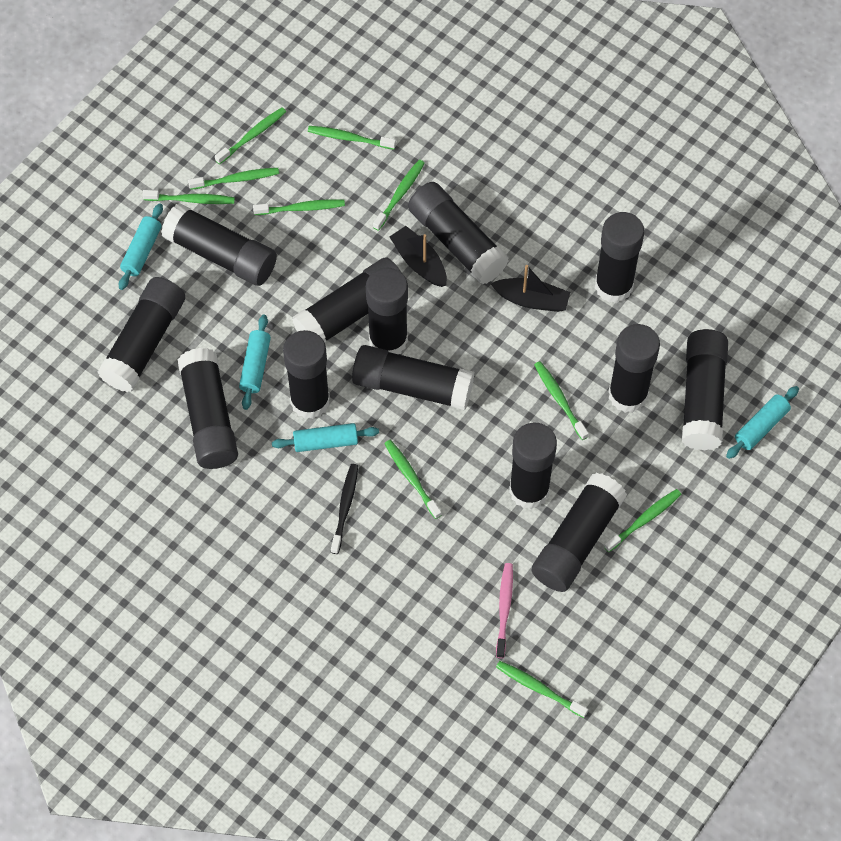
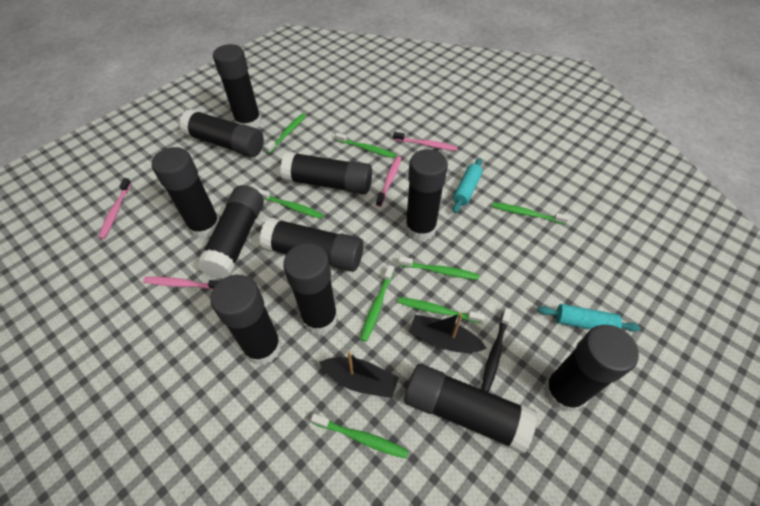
black glue stick: 13 -> 11
green toothbrush: 10 -> 8
pink toothbrush: 1 -> 4
turquoise rolling pin: 4 -> 2

